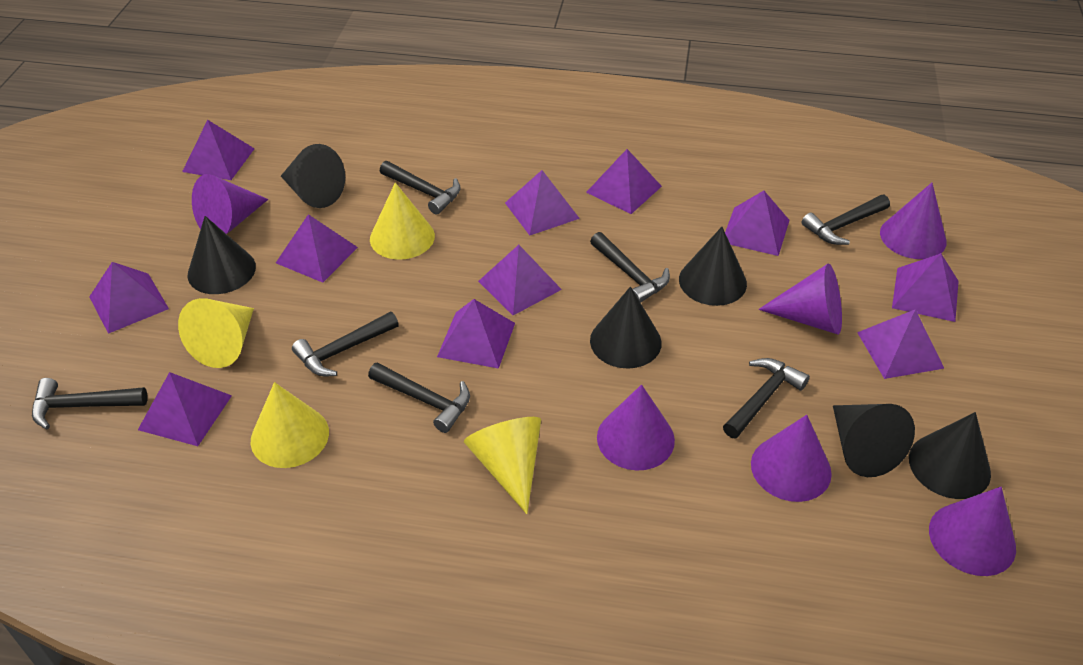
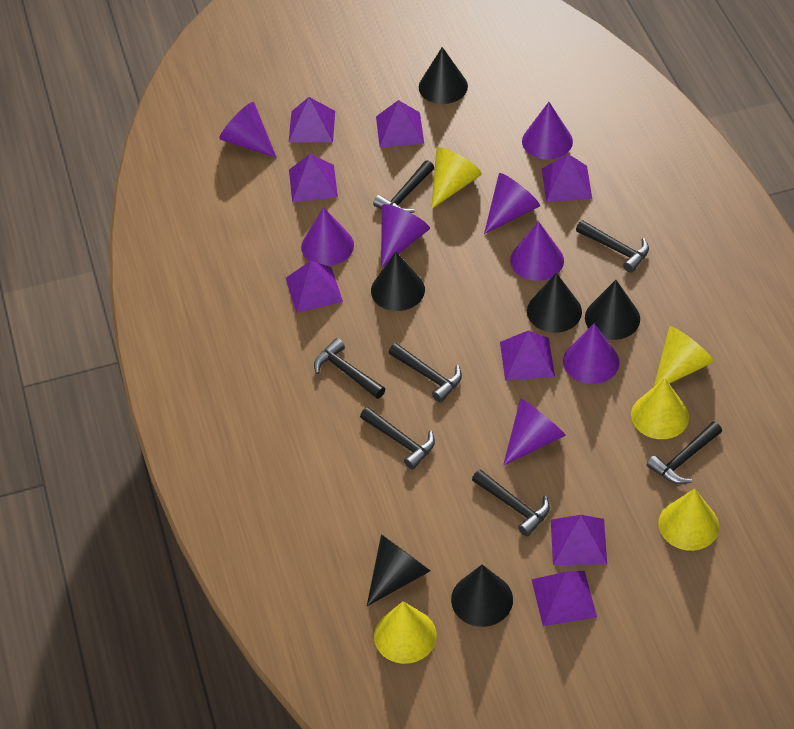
purple cone: 6 -> 8
purple pyramid: 11 -> 8
yellow cone: 4 -> 5

